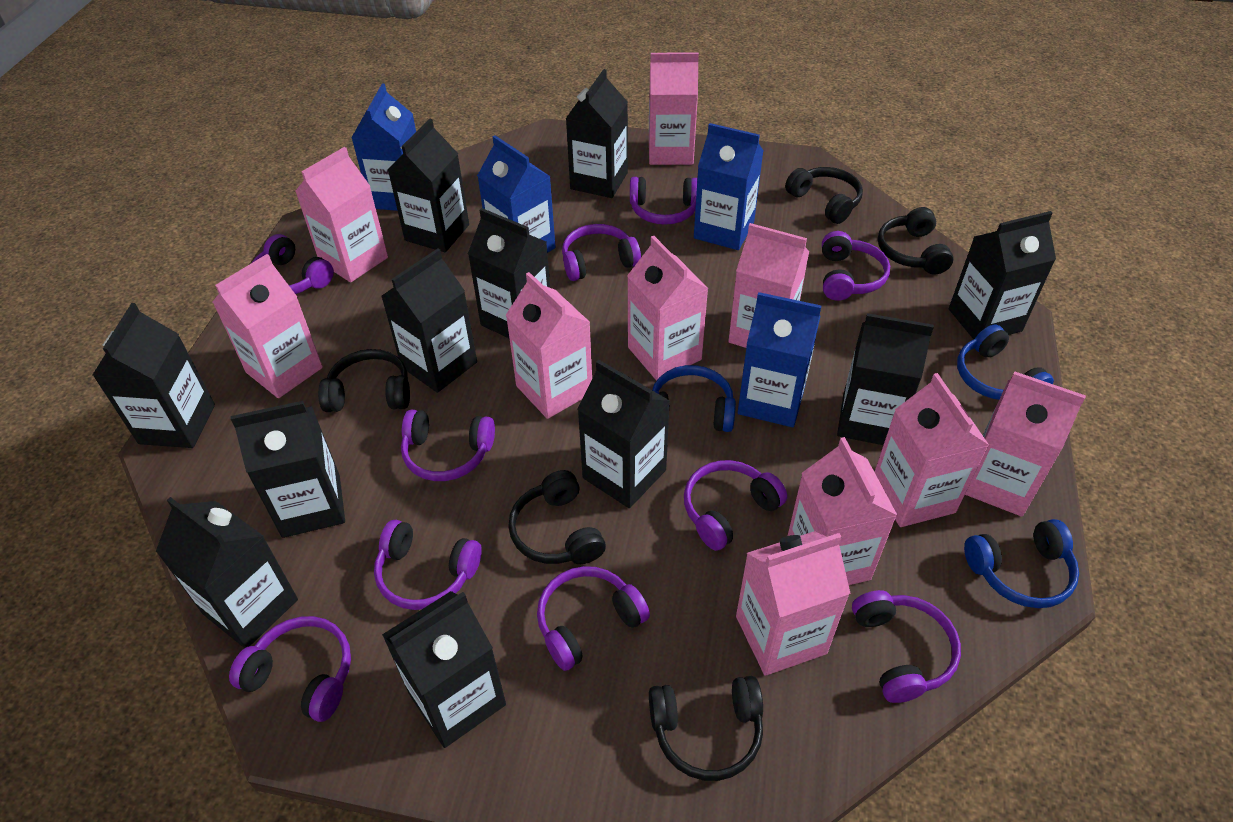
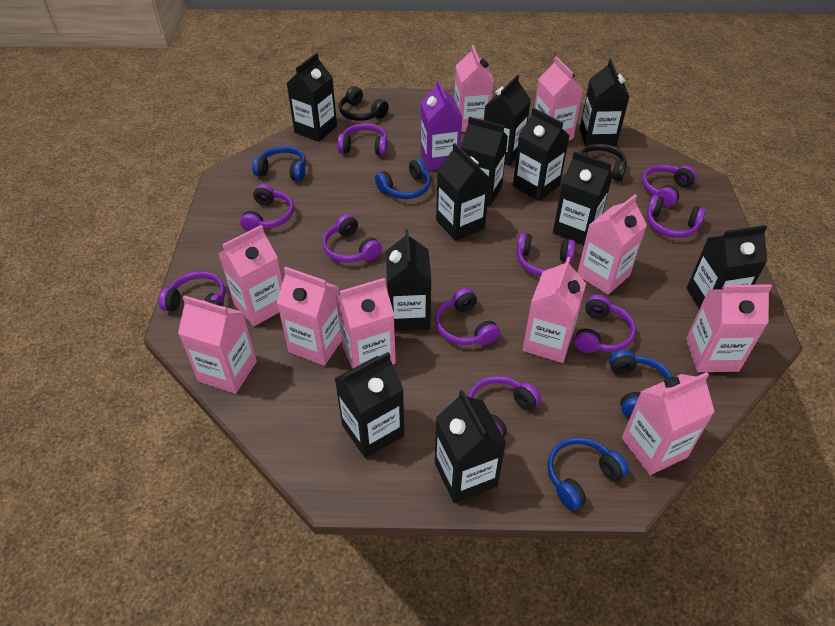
black headphones: 5 -> 2
blue carton: 4 -> 0
blue headphones: 3 -> 4
purple carton: 0 -> 1

